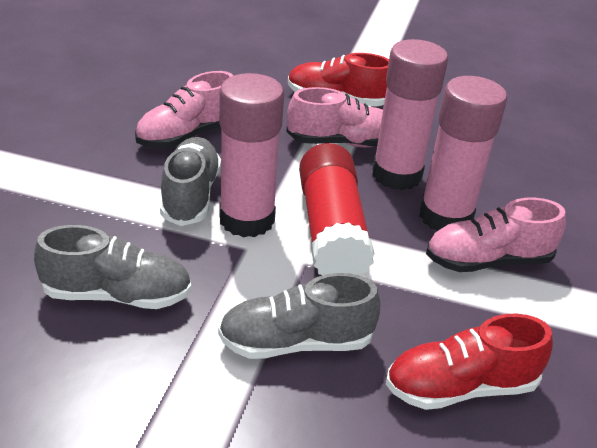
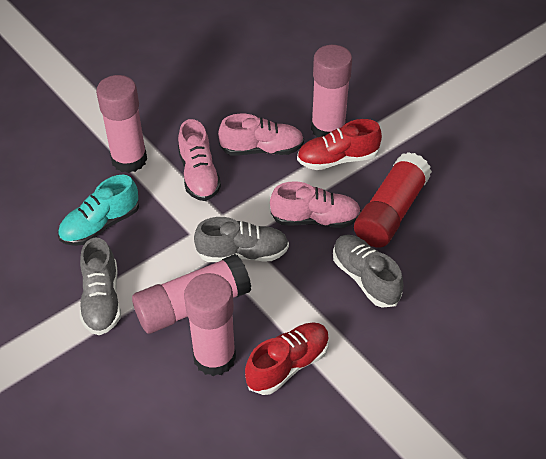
pink glue stick: 3 -> 4
turquoise shoe: 0 -> 1

